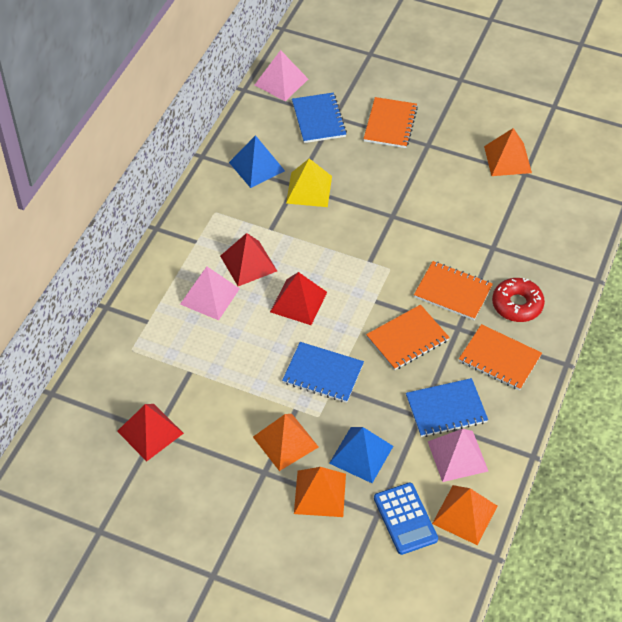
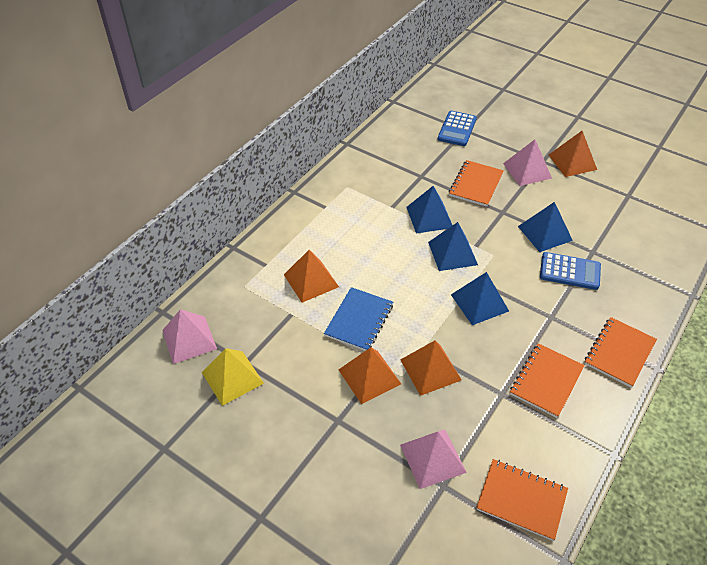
blue calculator: 1 -> 2
blue notebook: 3 -> 1
blue pyramid: 2 -> 4
red donut: 1 -> 0
red pyramid: 3 -> 0

